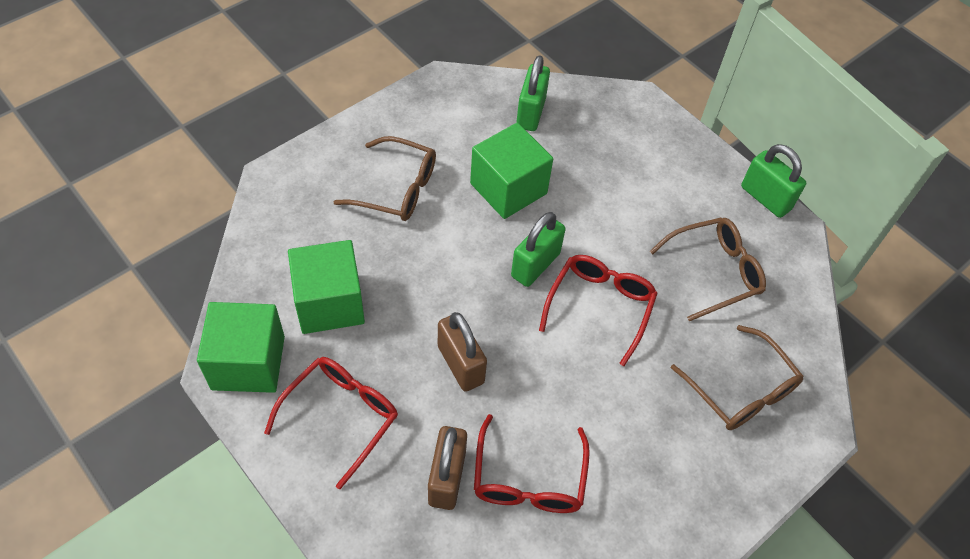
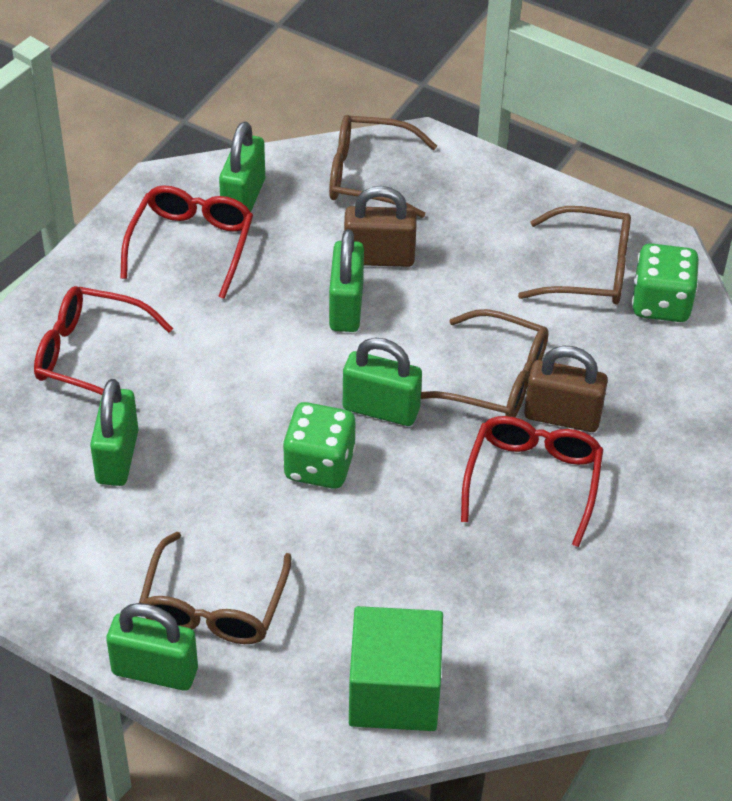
brown glasses: 3 -> 4
green cube: 3 -> 1
green dice: 0 -> 2
green padlock: 3 -> 5

